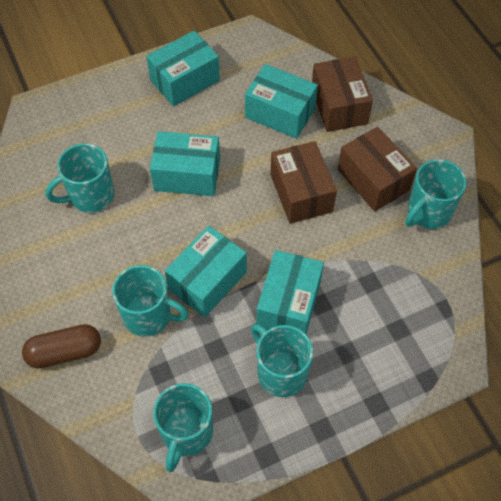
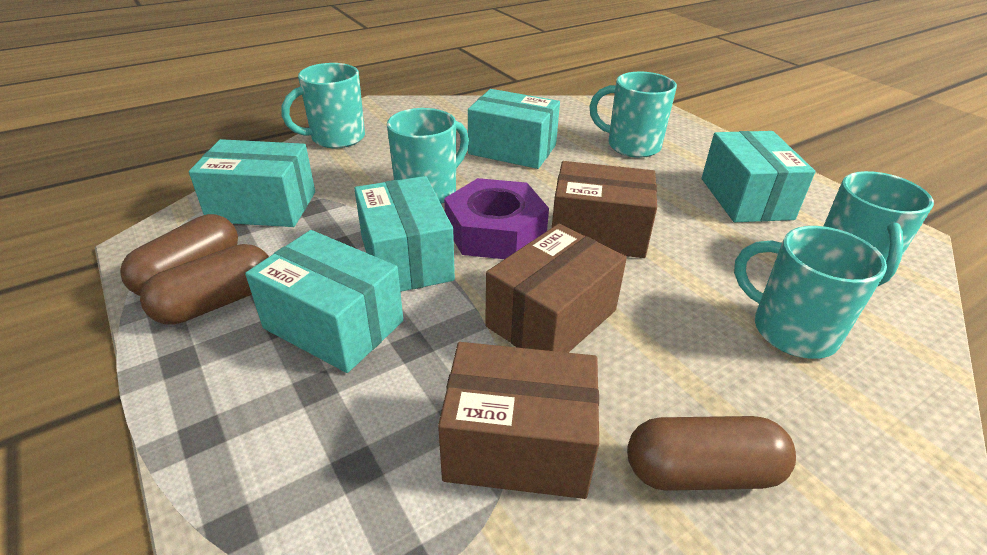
brown capsule: 1 -> 3
purple nut: 0 -> 1

